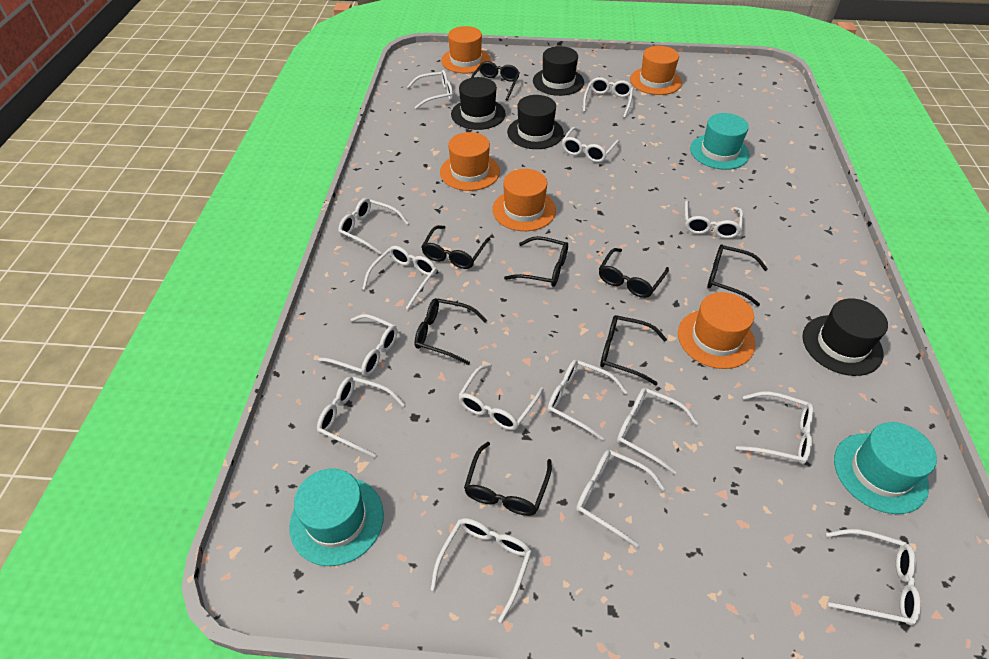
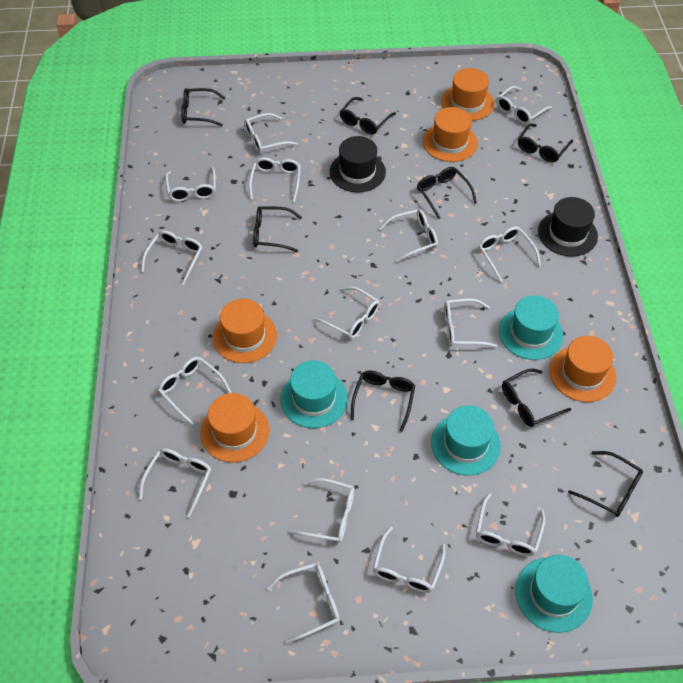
black hat: 4 -> 2
turquoise hat: 3 -> 4

